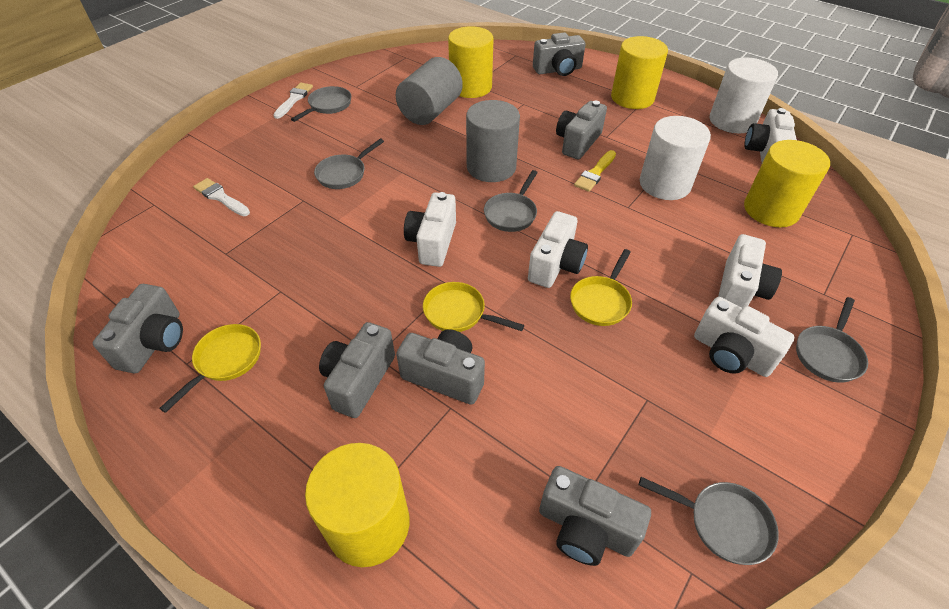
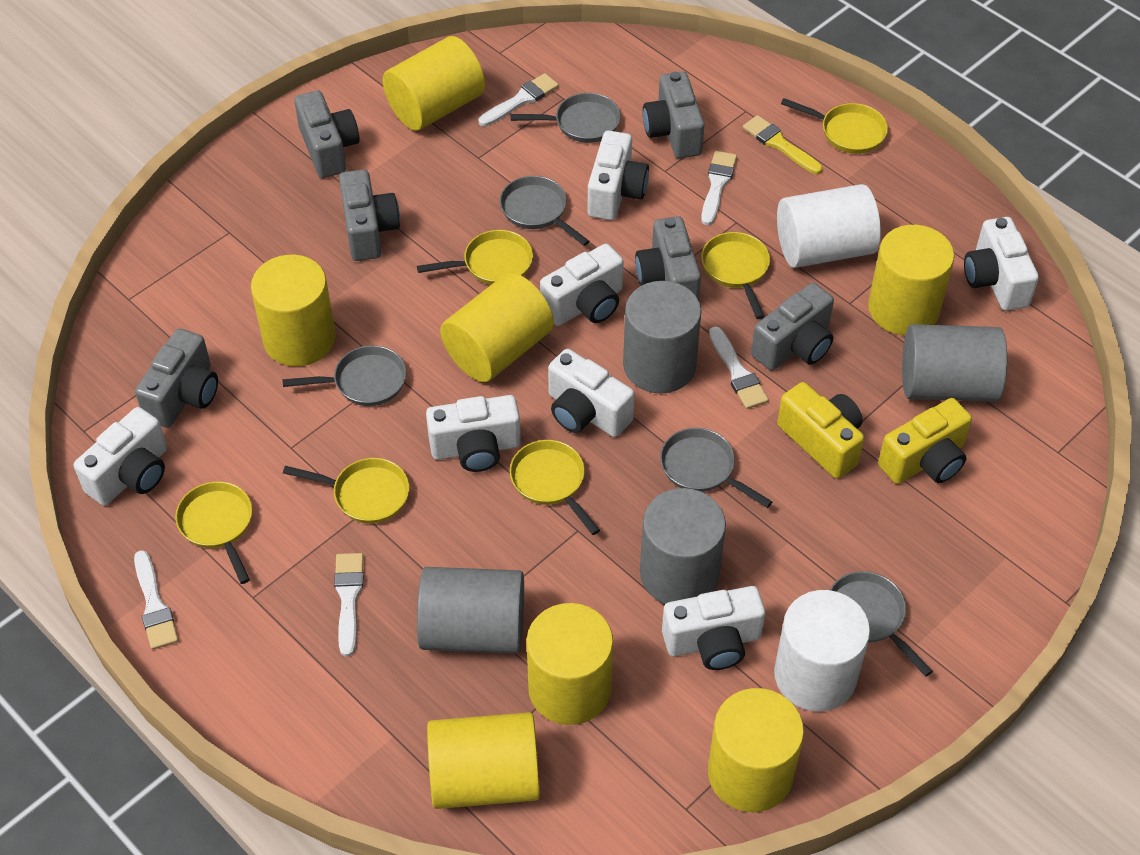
grey cylinder: 2 -> 4
white brush: 2 -> 5
white camera: 5 -> 7
yellow camera: 0 -> 2
yellow cylinder: 4 -> 7
yellow pan: 3 -> 6

